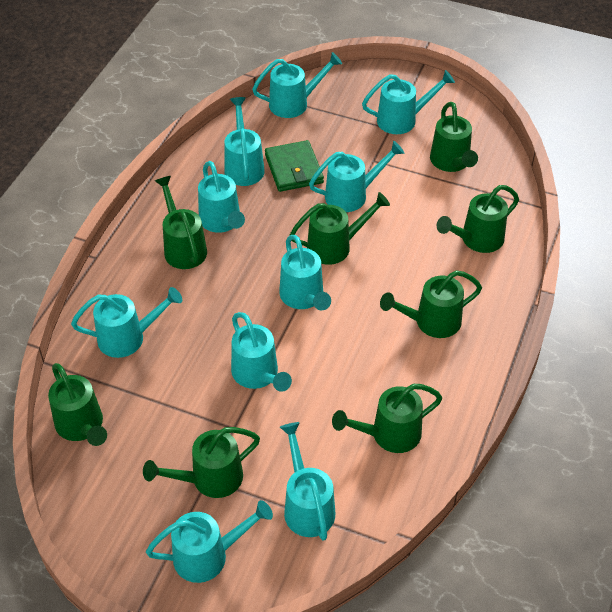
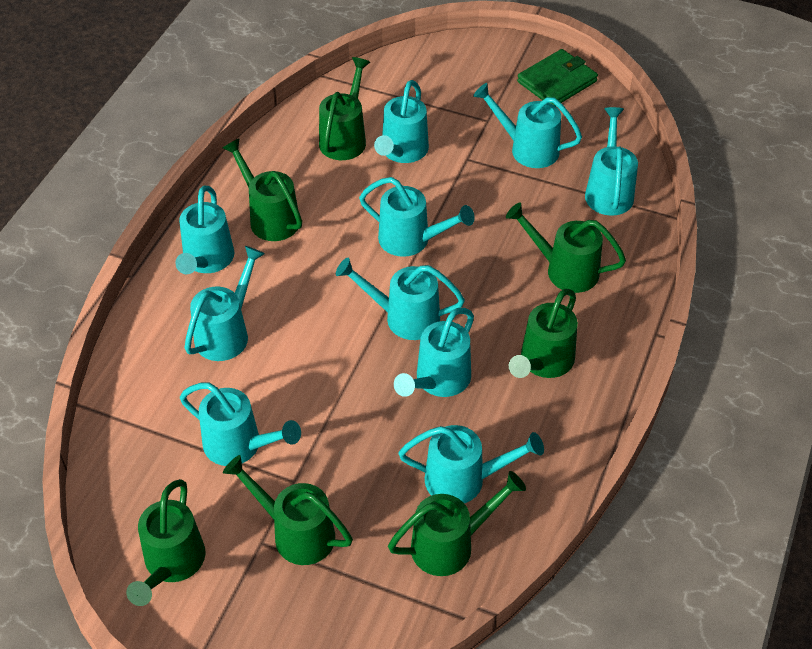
green watering can: 8 -> 7

